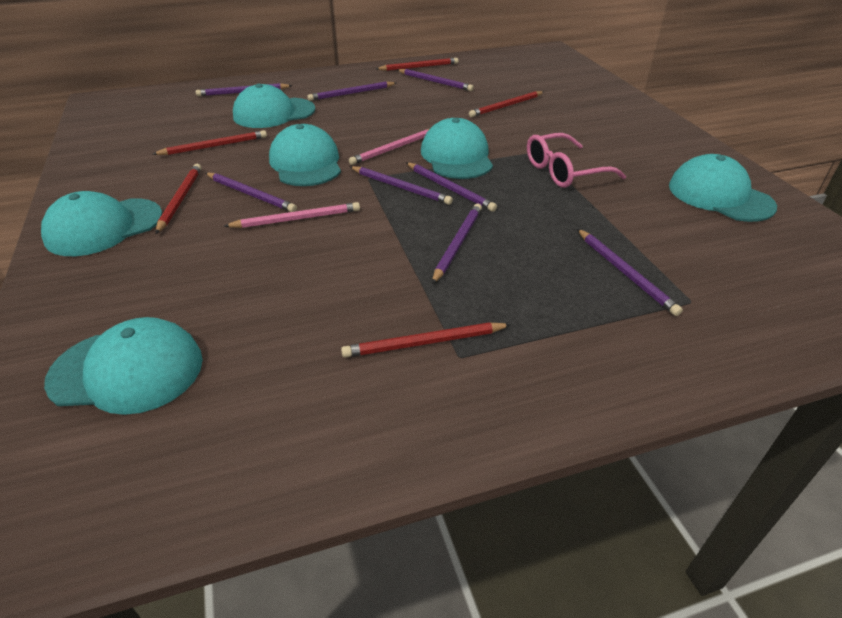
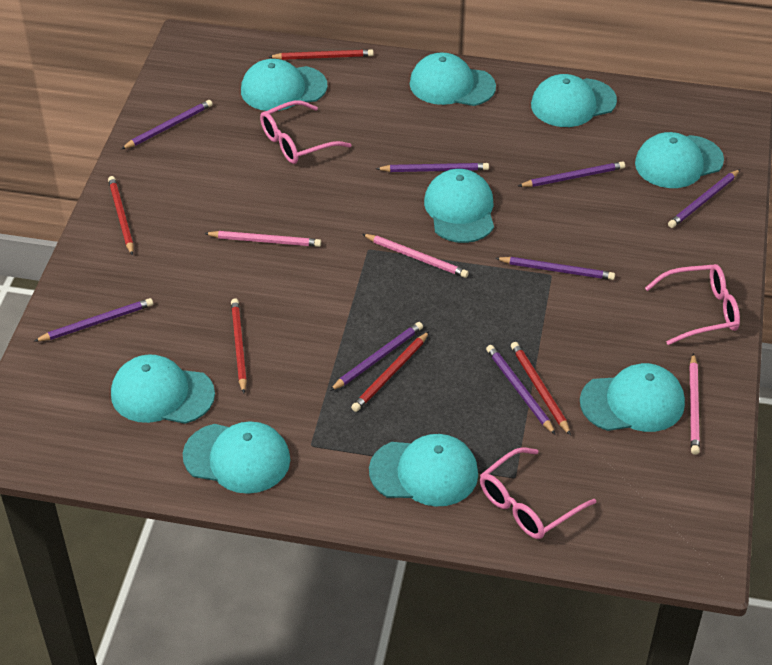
pink glasses: 1 -> 3
pink pencil: 2 -> 3
turquoise cap: 6 -> 9

